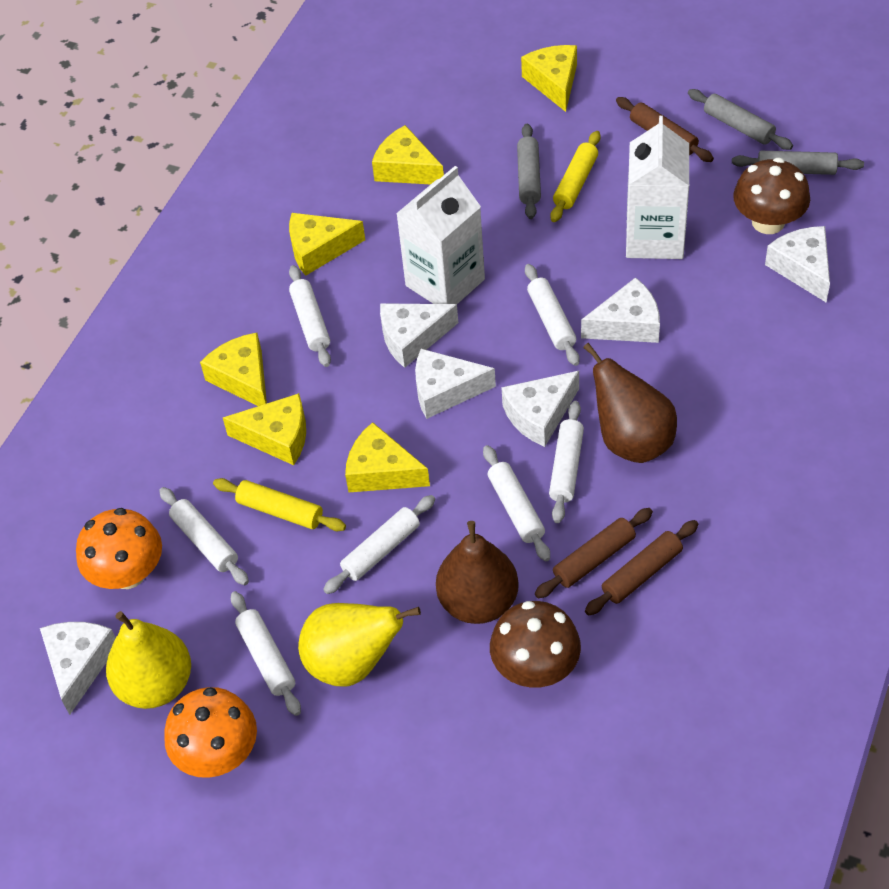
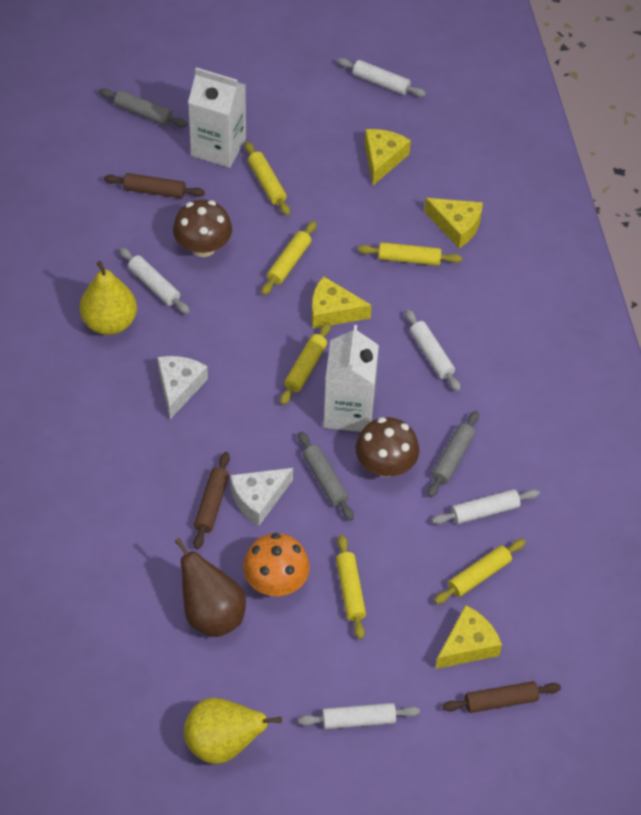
brown pear: 2 -> 1
orange mushroom: 2 -> 1
white cheese: 6 -> 2
white rolling pin: 7 -> 5
yellow cheese: 6 -> 4
yellow rolling pin: 2 -> 6

